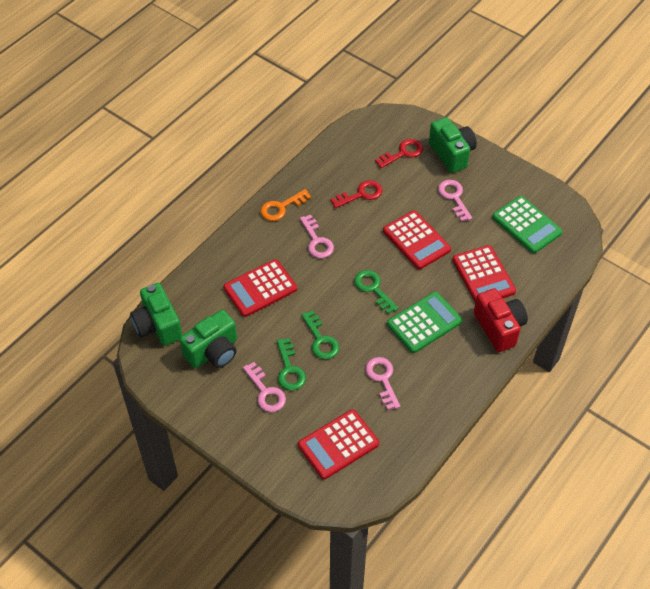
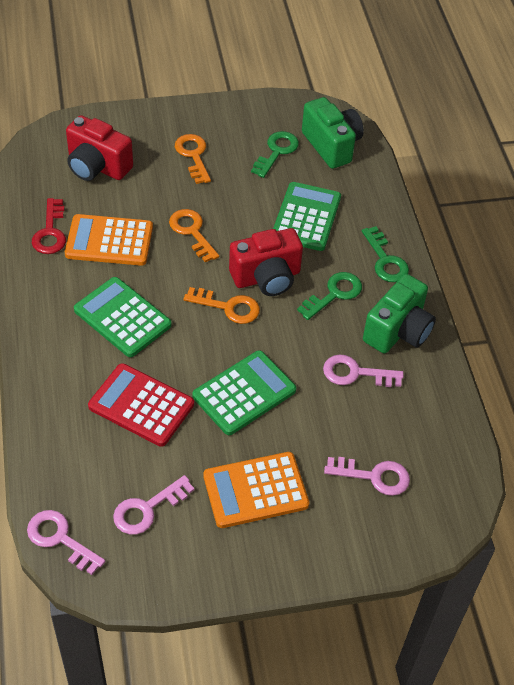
green calculator: 2 -> 3
green camera: 3 -> 2
orange calculator: 0 -> 2
orange key: 1 -> 3
red calculator: 4 -> 1
red camera: 1 -> 2
red key: 2 -> 1

